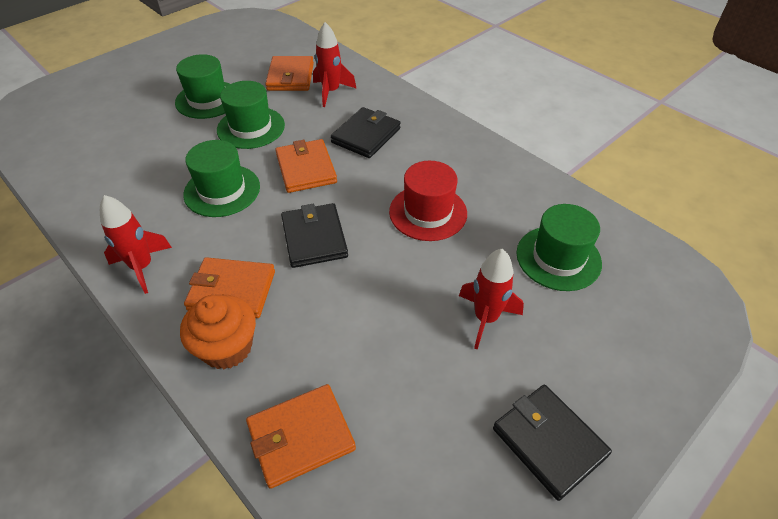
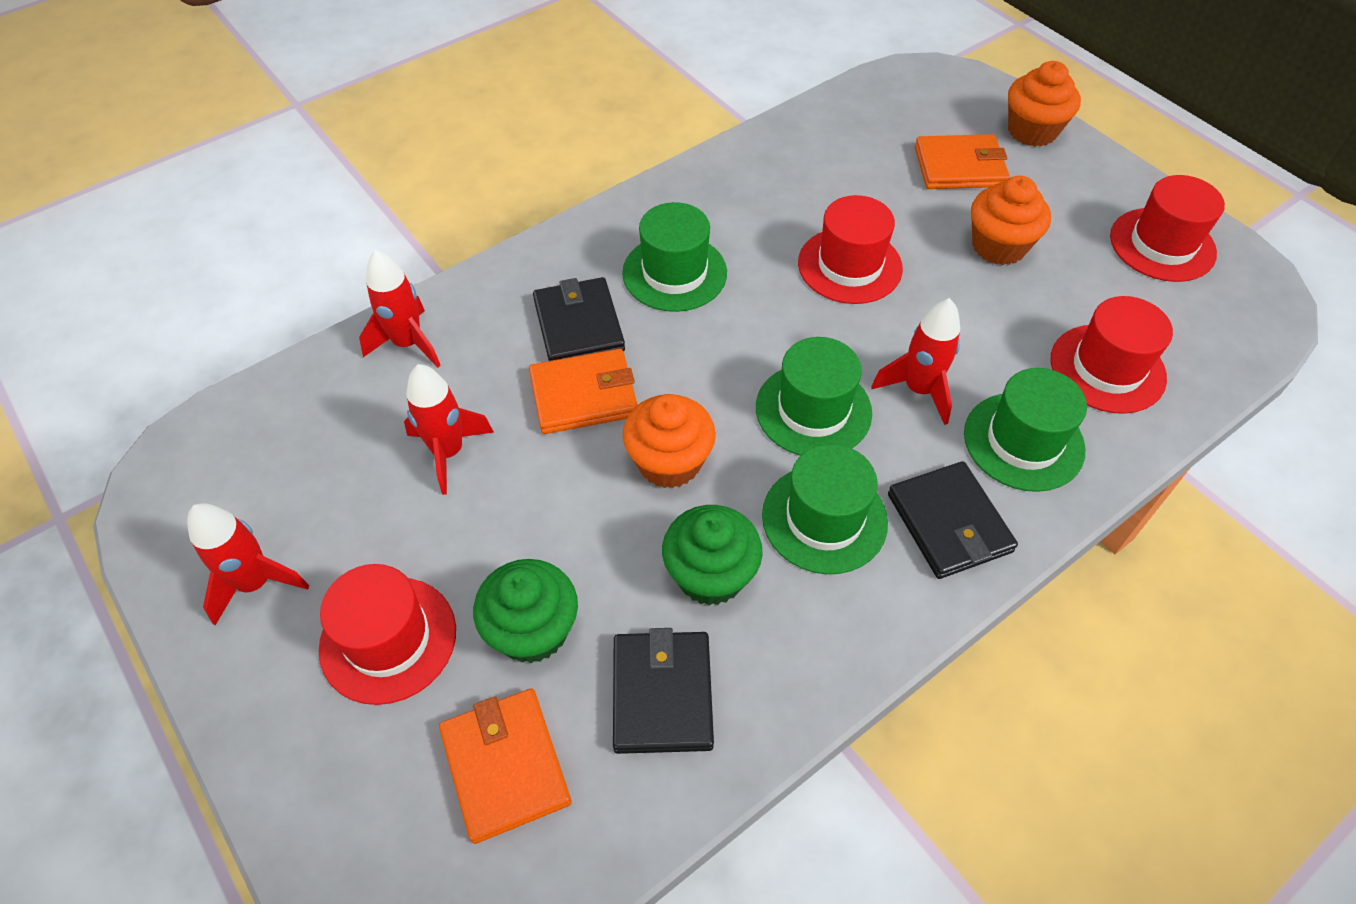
green cupcake: 0 -> 2
orange cupcake: 1 -> 3
orange wallet: 4 -> 3
red hat: 1 -> 4
red rocket: 3 -> 4

